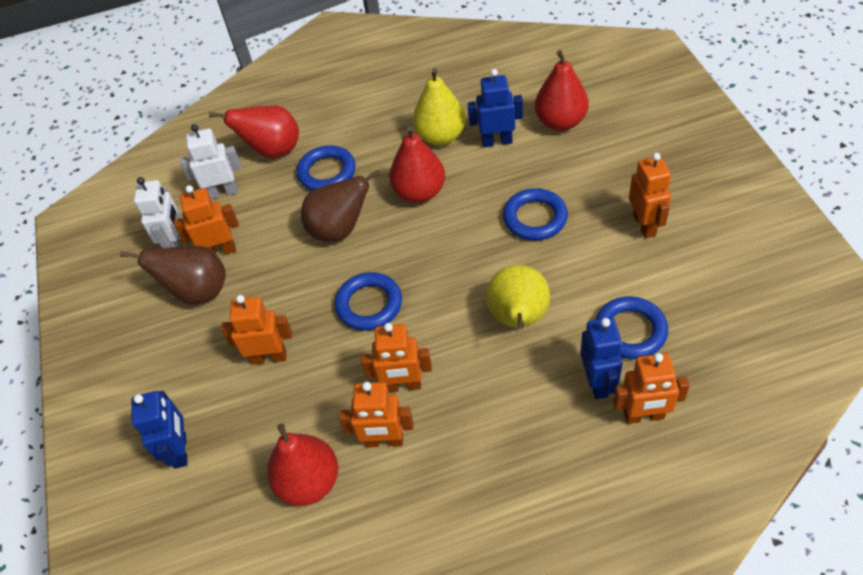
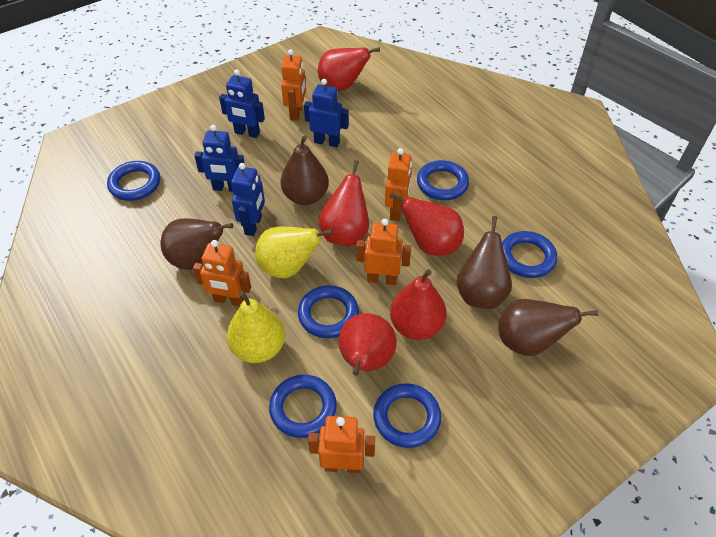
blue ring: 4 -> 6
blue robot: 3 -> 4
brown pear: 2 -> 4
orange robot: 6 -> 5
red pear: 4 -> 5
white robot: 2 -> 0

